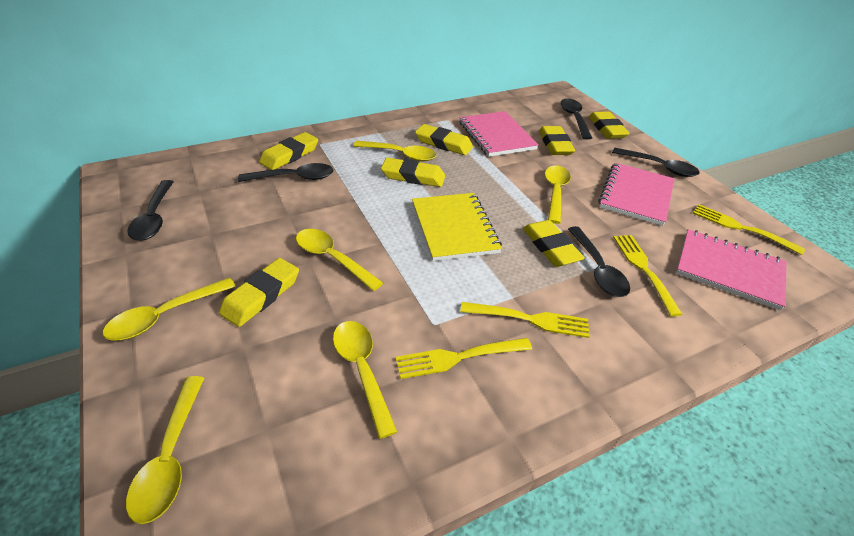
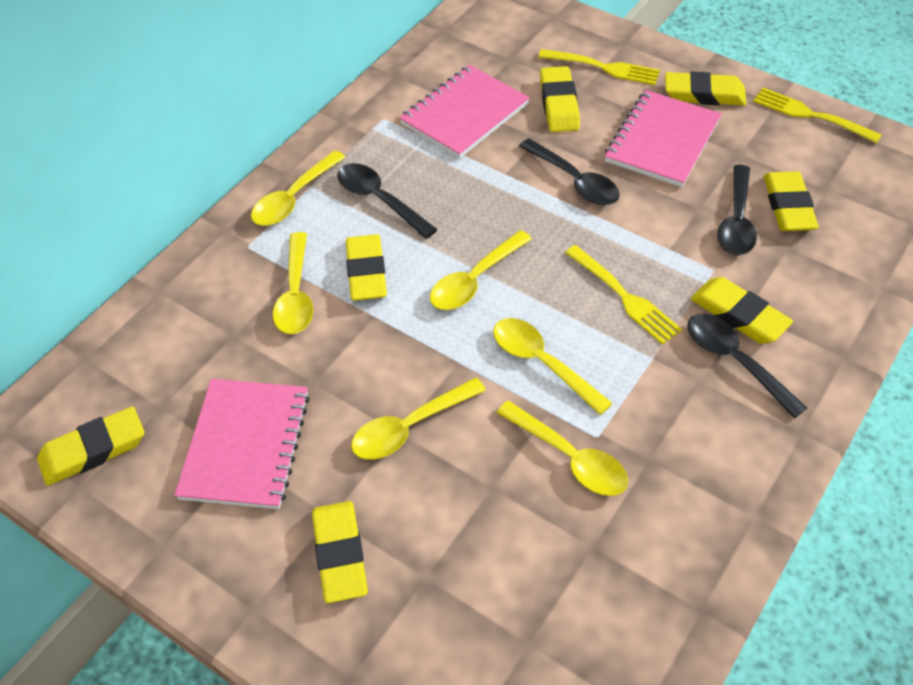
black spoon: 5 -> 4
yellow fork: 4 -> 3
yellow notebook: 1 -> 0

